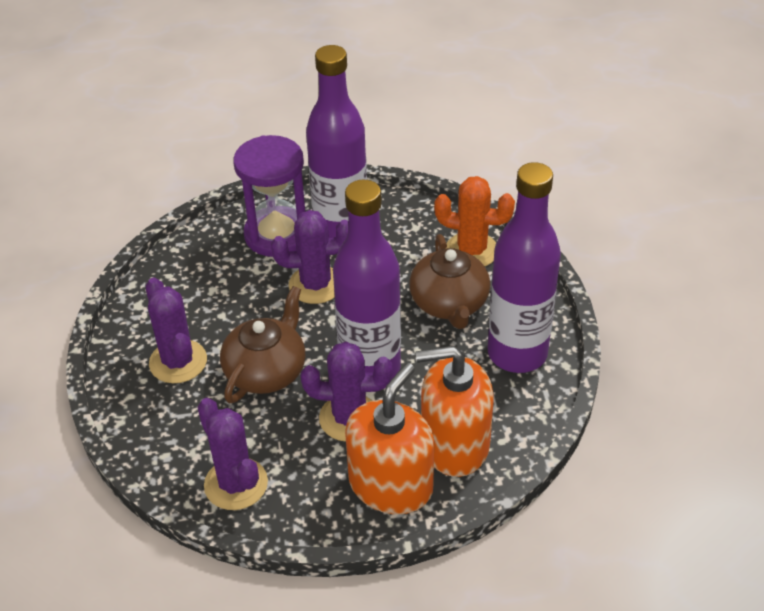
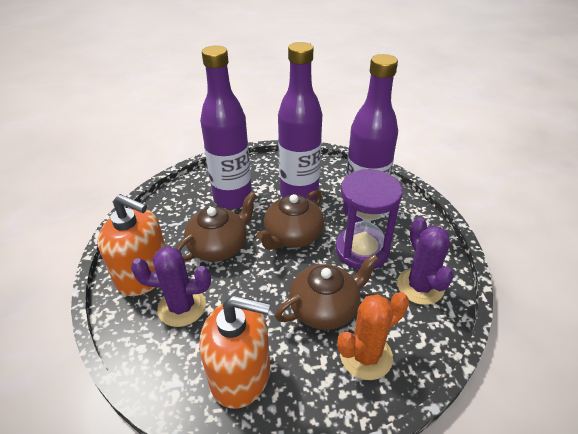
brown teapot: 2 -> 3
purple cactus: 4 -> 2

